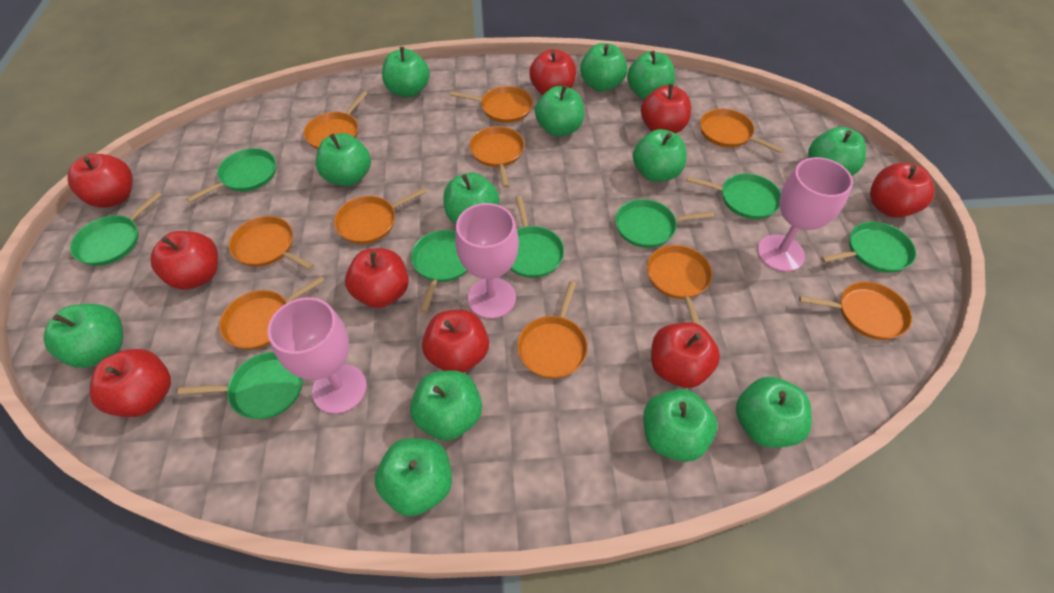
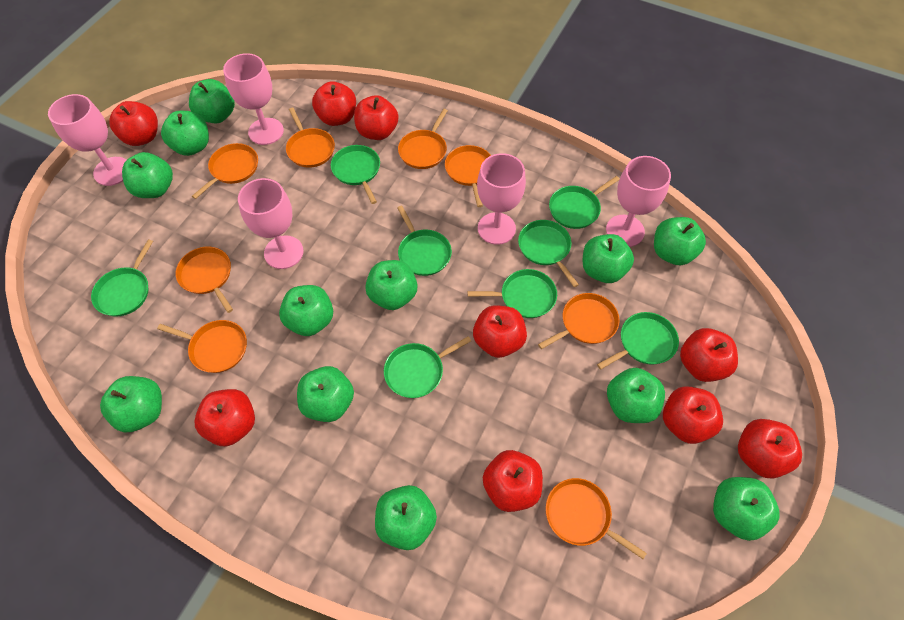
green apple: 13 -> 12
orange pan: 10 -> 8
pink goblet: 3 -> 5

